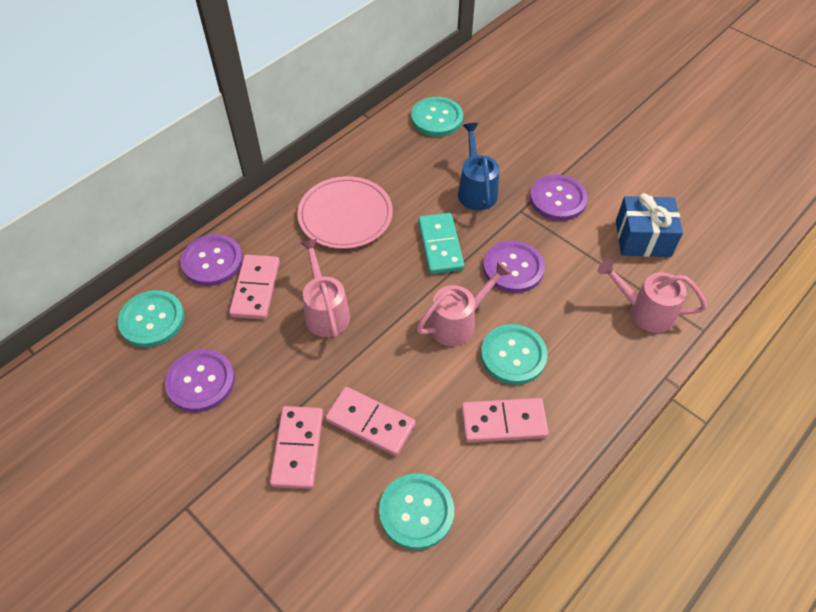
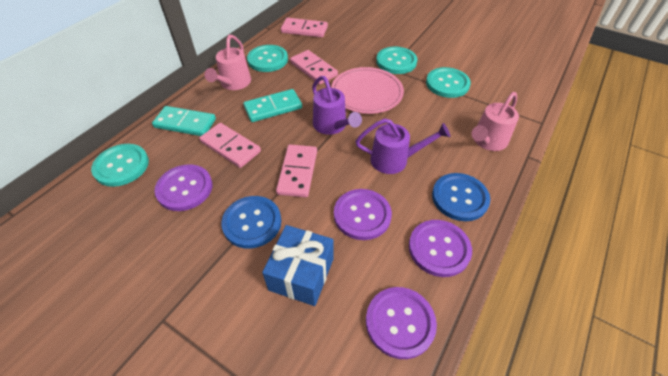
blue button: 0 -> 2
blue watering can: 1 -> 0
pink watering can: 3 -> 2
purple watering can: 0 -> 2
turquoise domino: 1 -> 2

